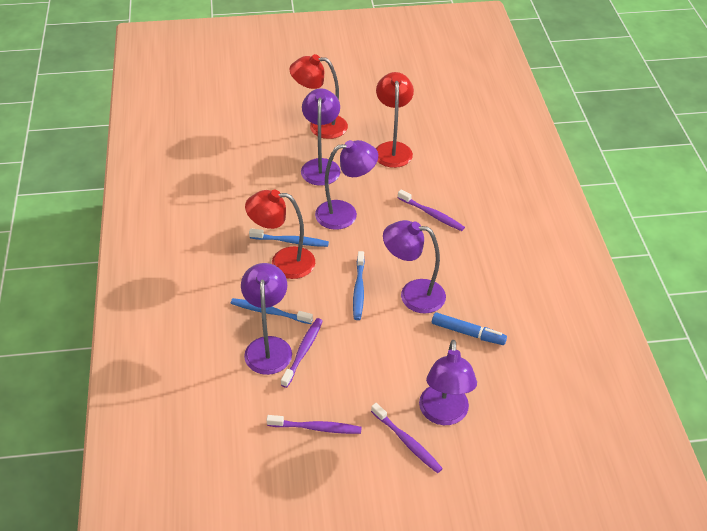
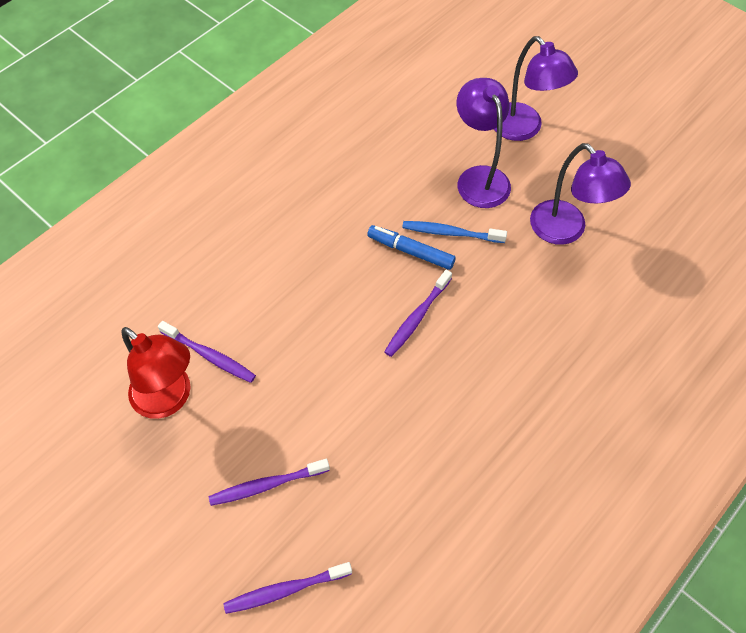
blue toothbrush: 3 -> 1
purple lamp: 5 -> 3
red lamp: 3 -> 1

